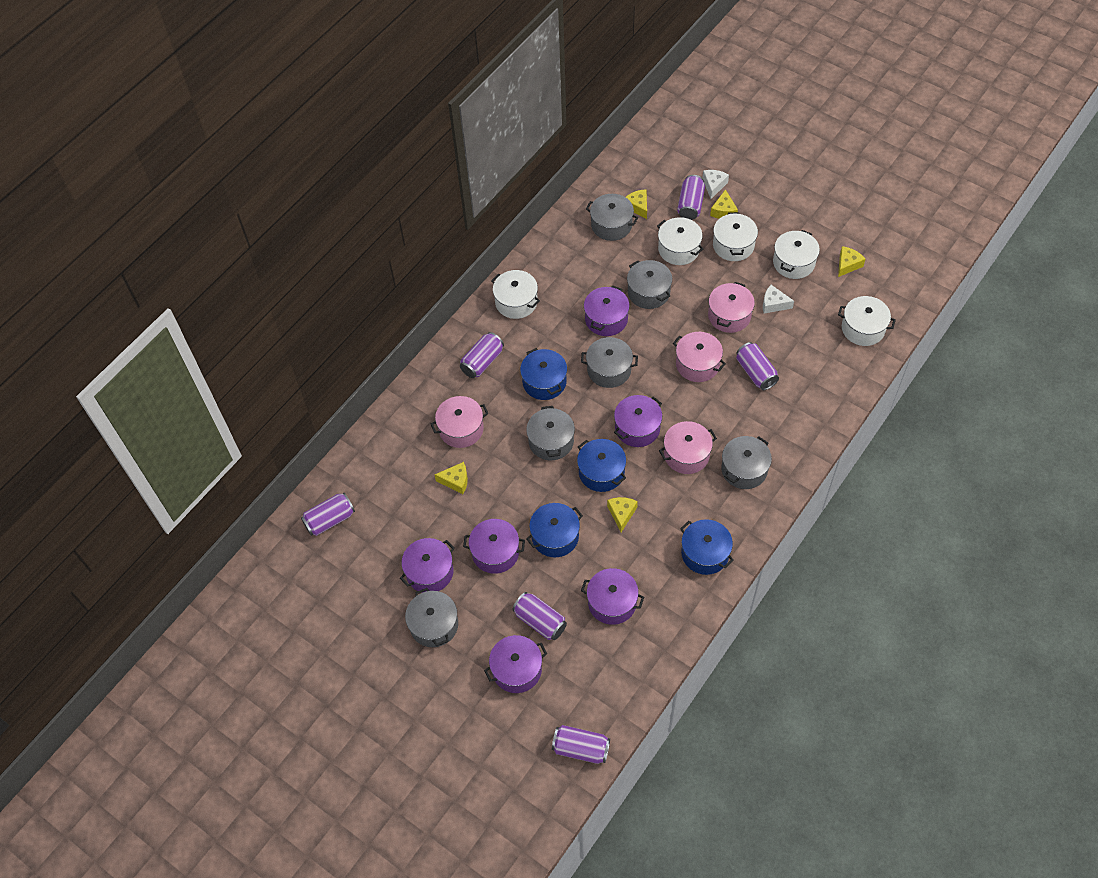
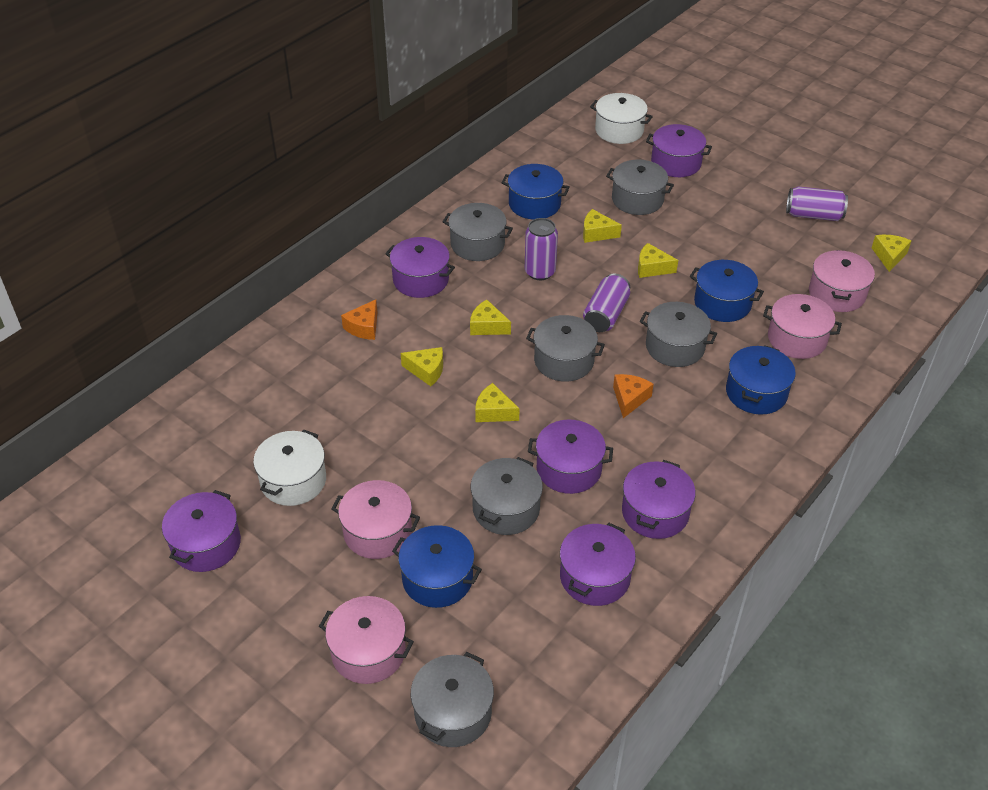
orange cheese: 0 -> 2
purple can: 6 -> 3
white cheese: 2 -> 0
white pot: 5 -> 2
yellow cheese: 5 -> 6

